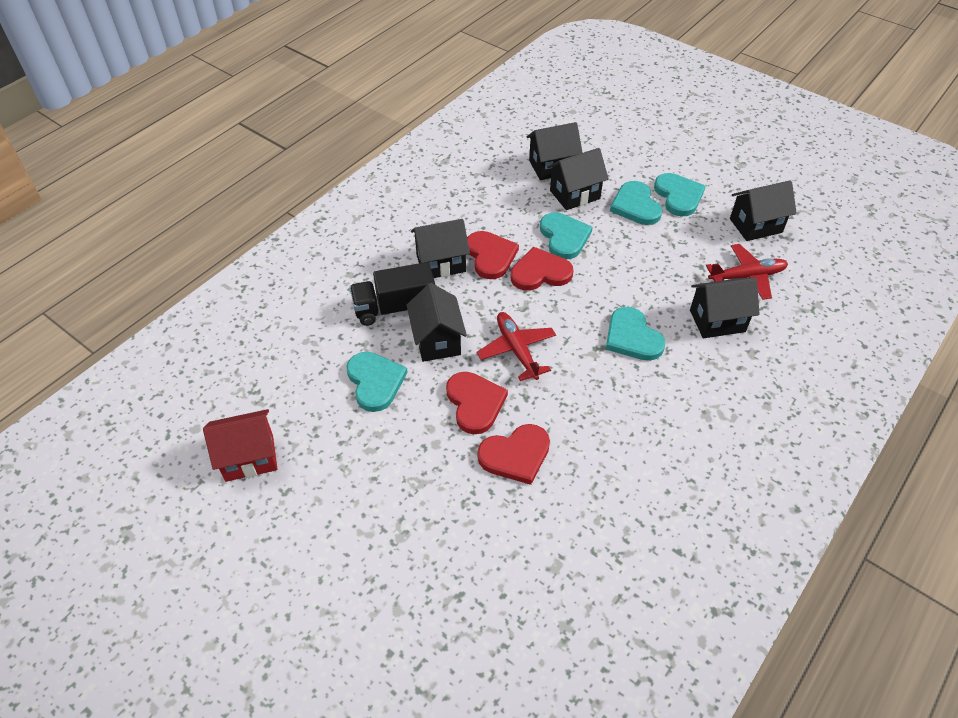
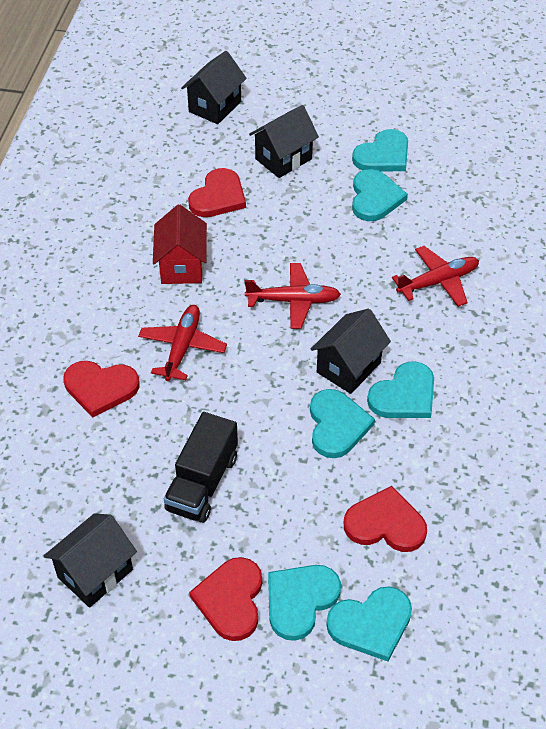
black house: 6 -> 4
red plane: 2 -> 3
turquoise heart: 5 -> 6

